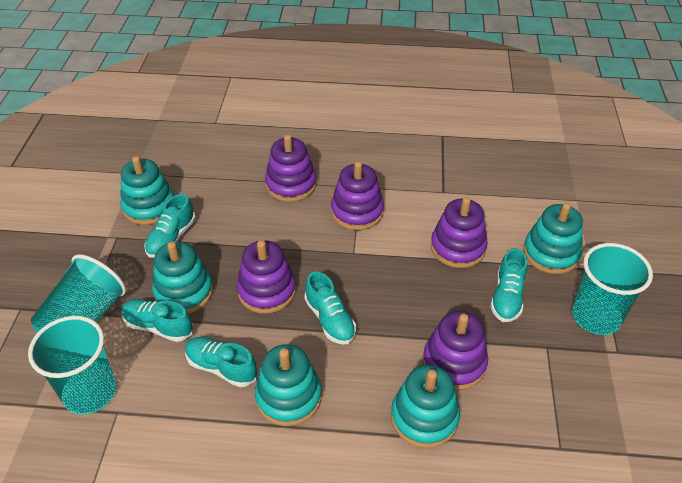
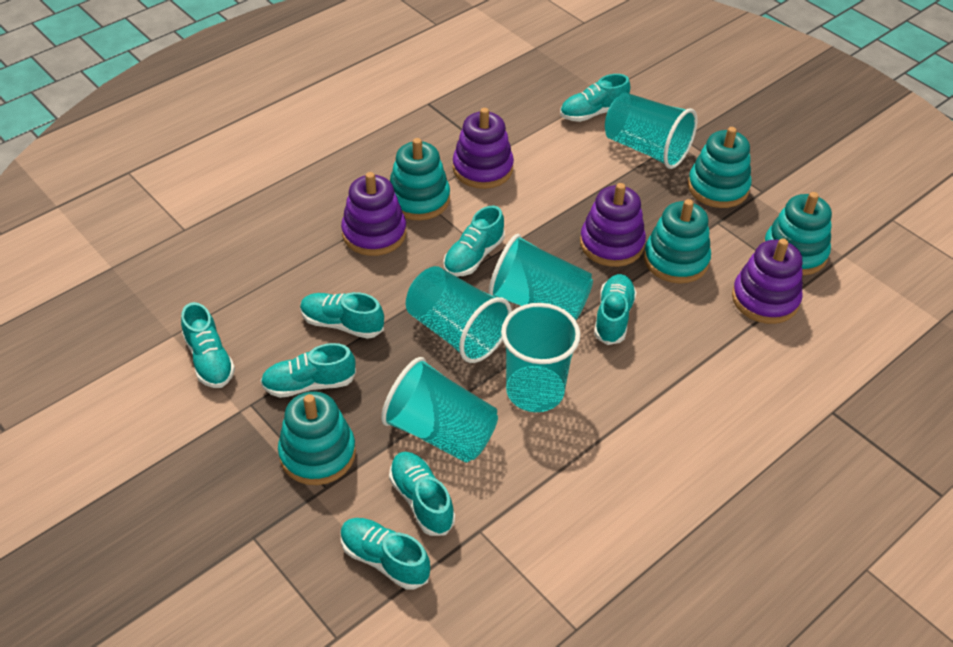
purple stacking toy: 5 -> 4
turquoise cup: 3 -> 5
turquoise shoe: 5 -> 8

